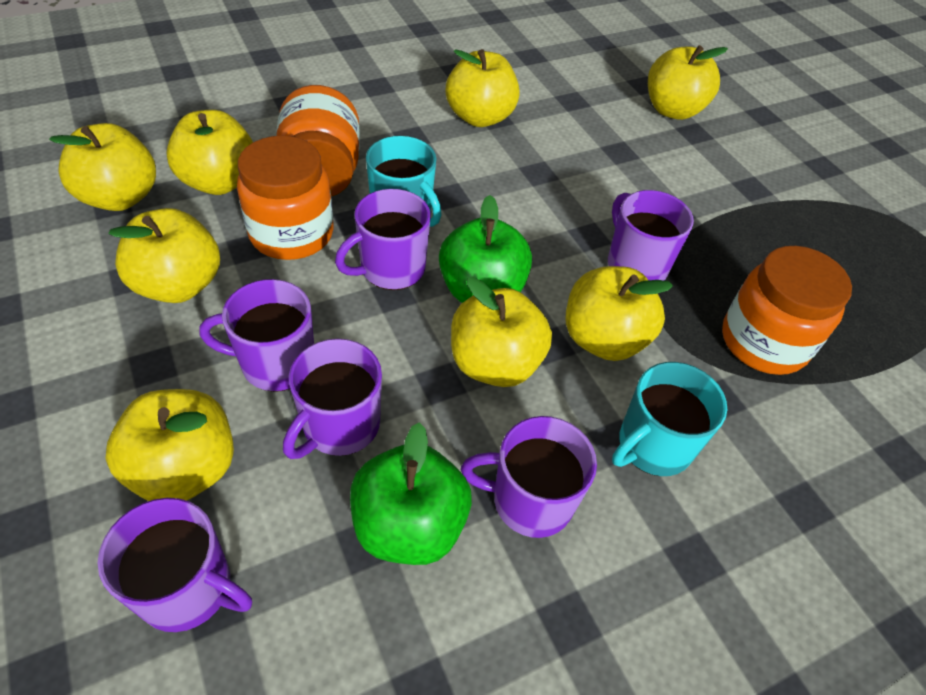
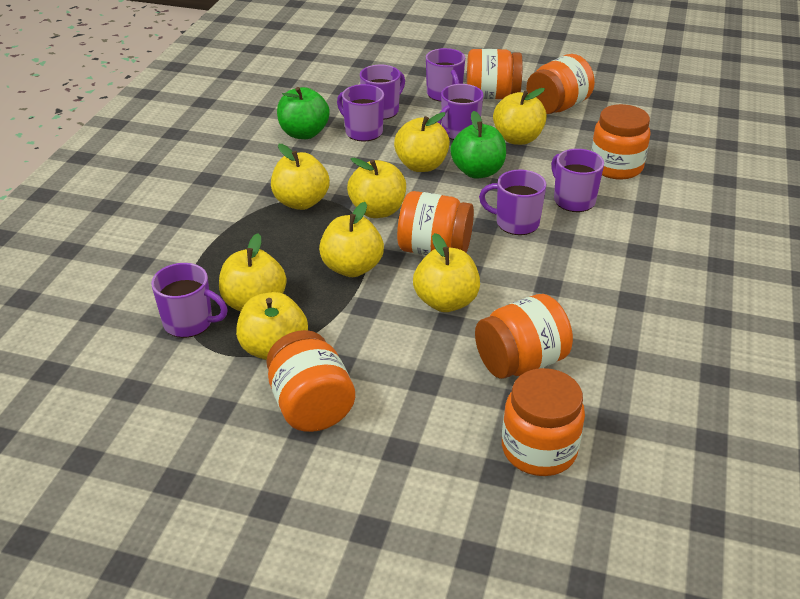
orange jar: 3 -> 7
purple mug: 6 -> 7
turquoise mug: 2 -> 0

